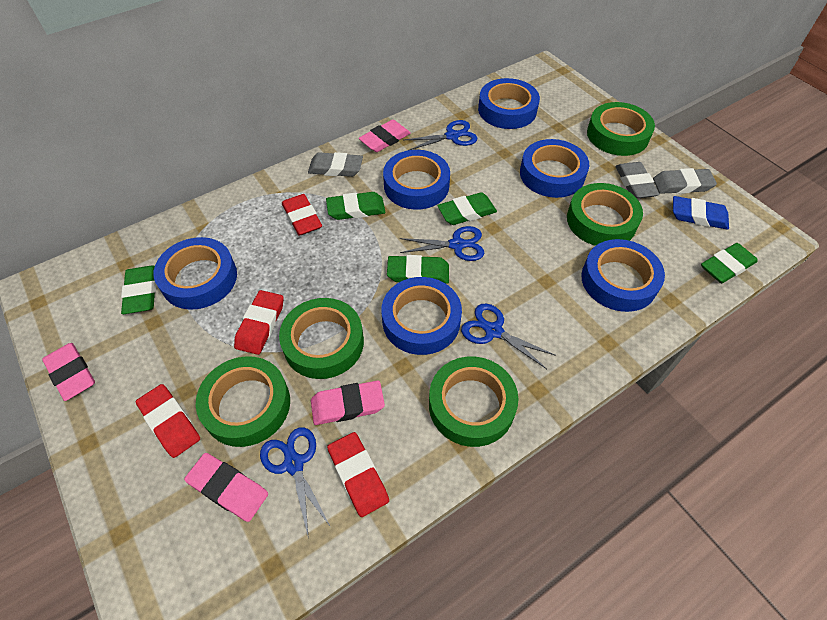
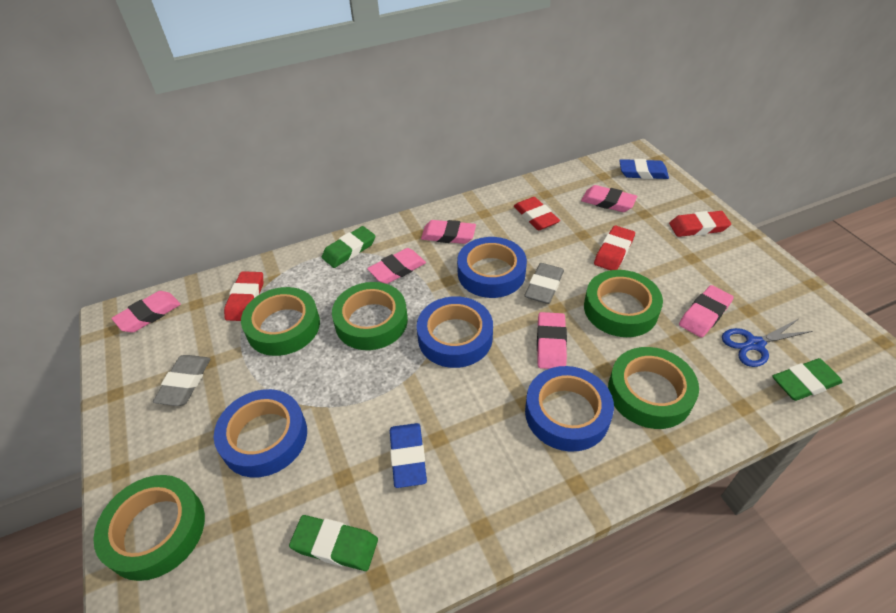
blue eraser: 1 -> 2
blue scissors: 4 -> 1
blue tape: 6 -> 4
green eraser: 5 -> 3
grey eraser: 3 -> 2
pink eraser: 4 -> 6

